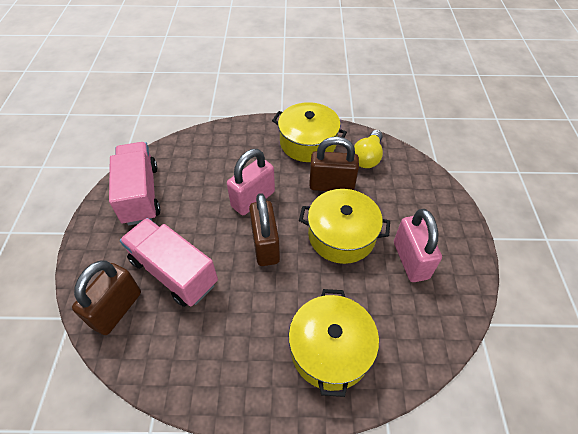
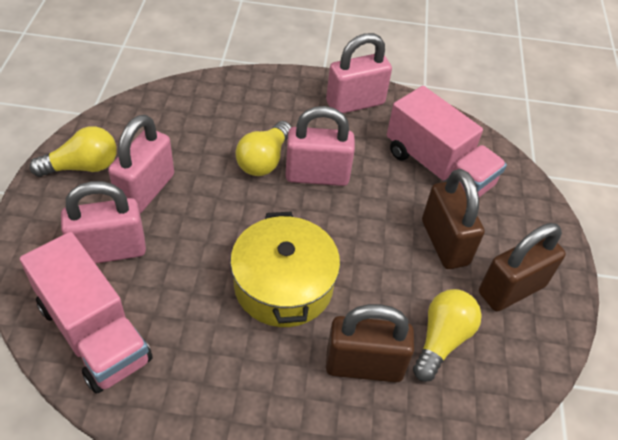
pink padlock: 2 -> 4
yellow light bulb: 1 -> 3
yellow pot: 3 -> 1

